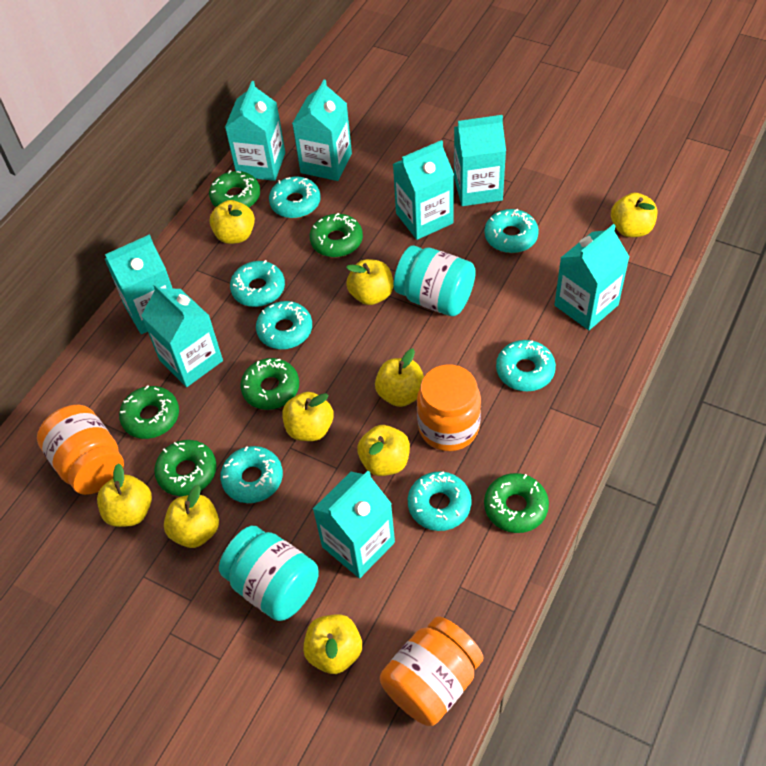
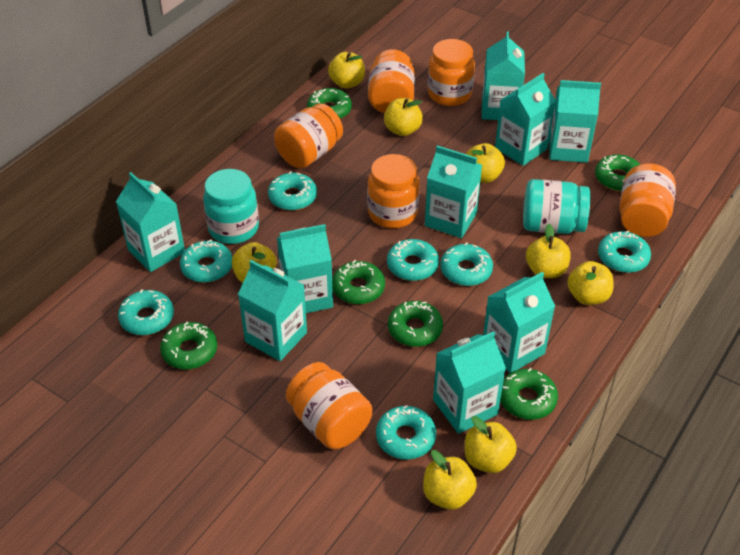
orange jar: 3 -> 6
turquoise carton: 8 -> 9
yellow apple: 9 -> 8

